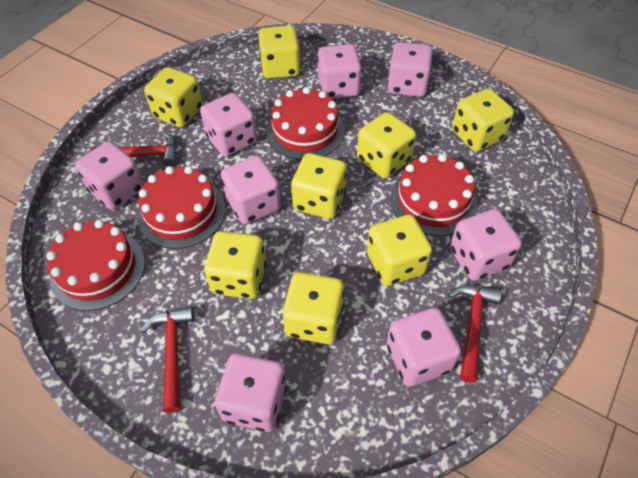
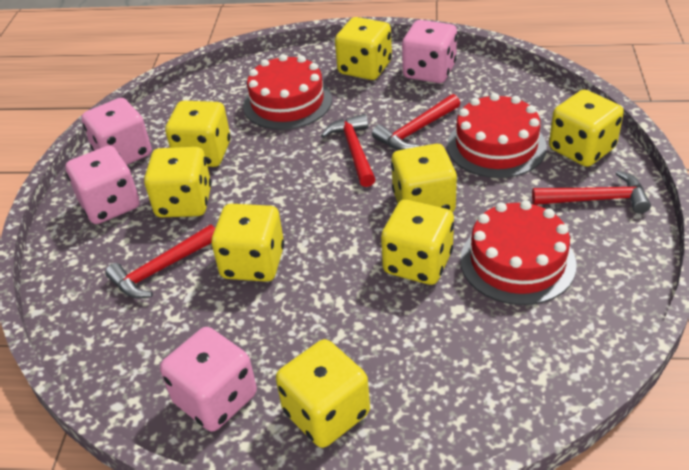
pink dice: 8 -> 4
red cake: 4 -> 3
red hammer: 3 -> 4

